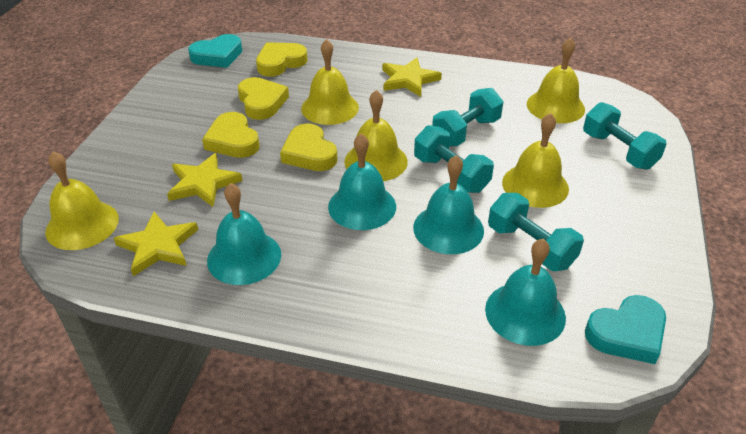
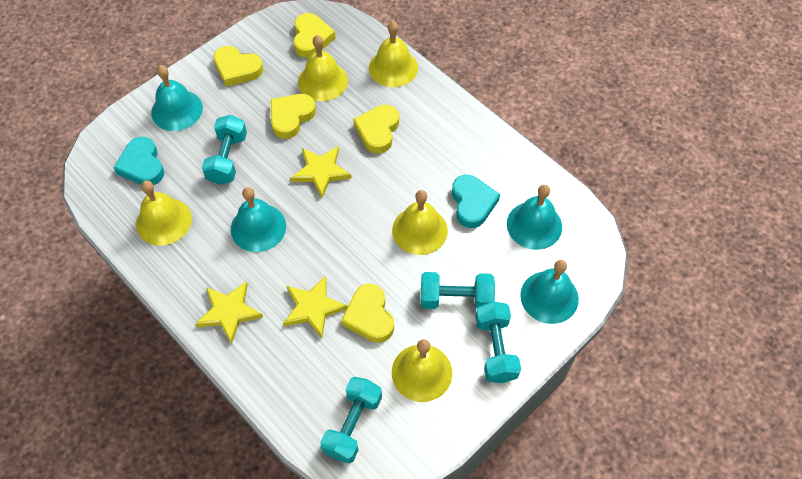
yellow heart: 4 -> 5

